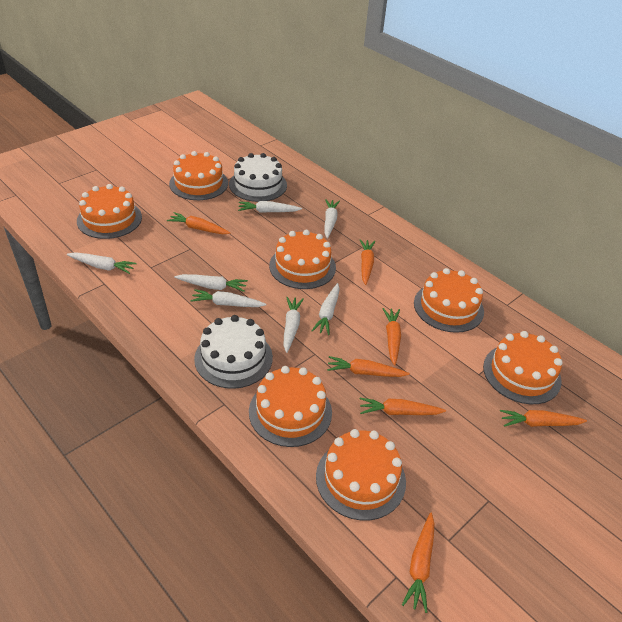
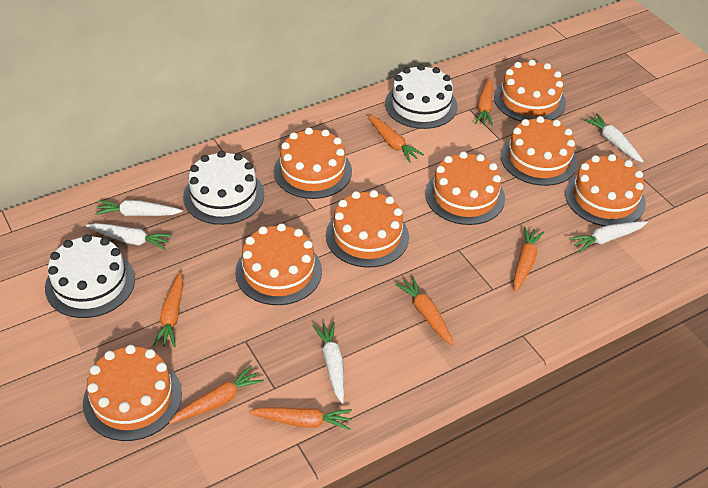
orange cake: 7 -> 8
white cake: 2 -> 3
white carrot: 7 -> 5

